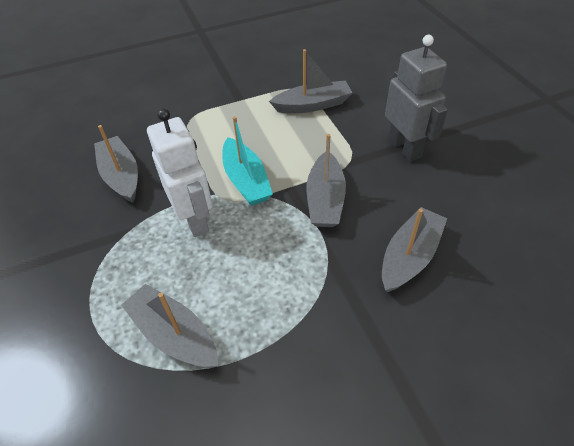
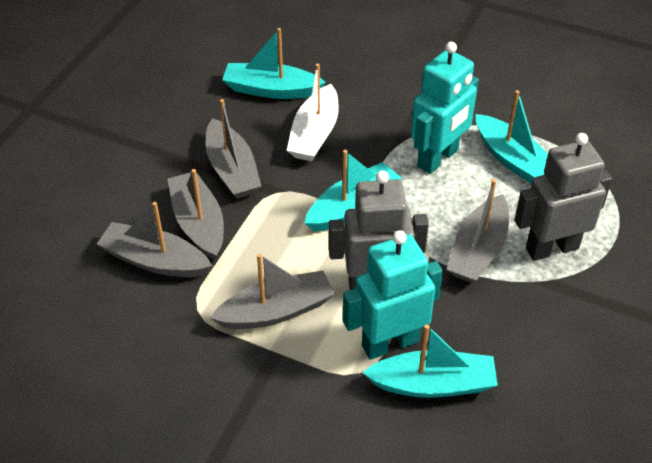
grey robot: 1 -> 2
turquoise boat: 1 -> 4
turquoise robot: 0 -> 2
white boat: 0 -> 1
white robot: 1 -> 0

